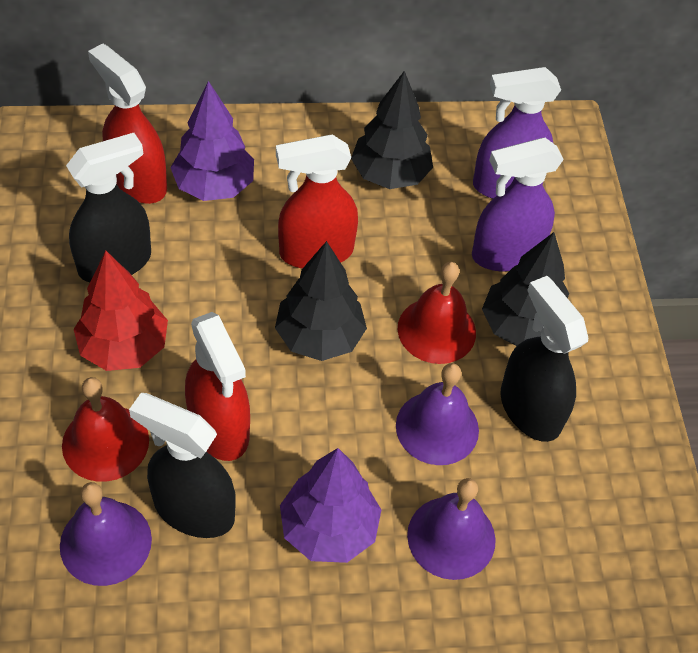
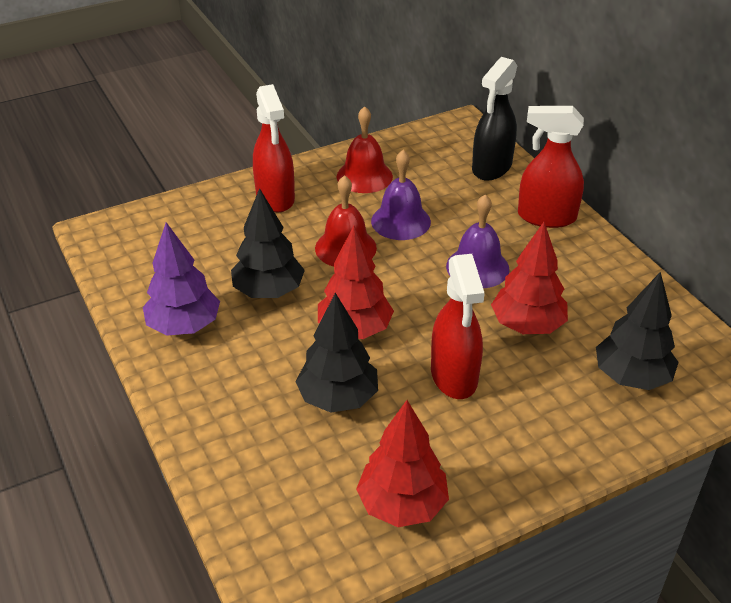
black spray bottle: 3 -> 1
purple bell: 3 -> 2
purple spray bottle: 2 -> 0
purple tree: 2 -> 1
red tree: 1 -> 3

